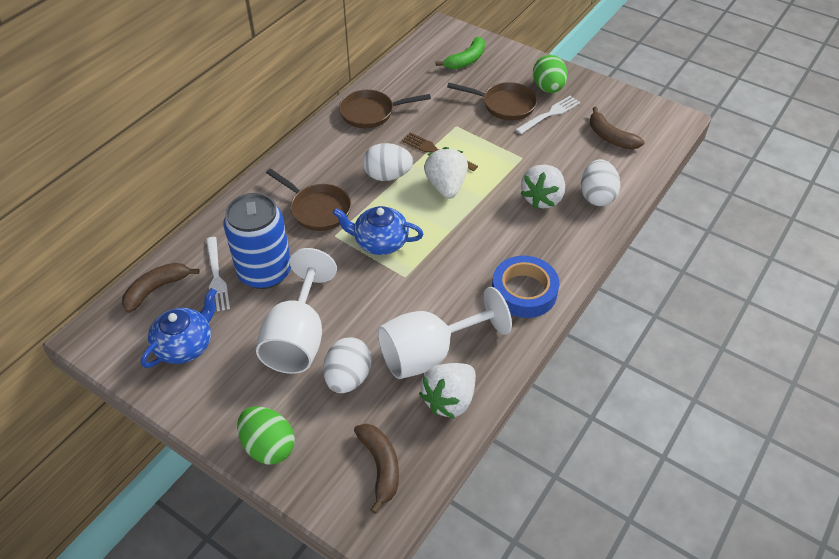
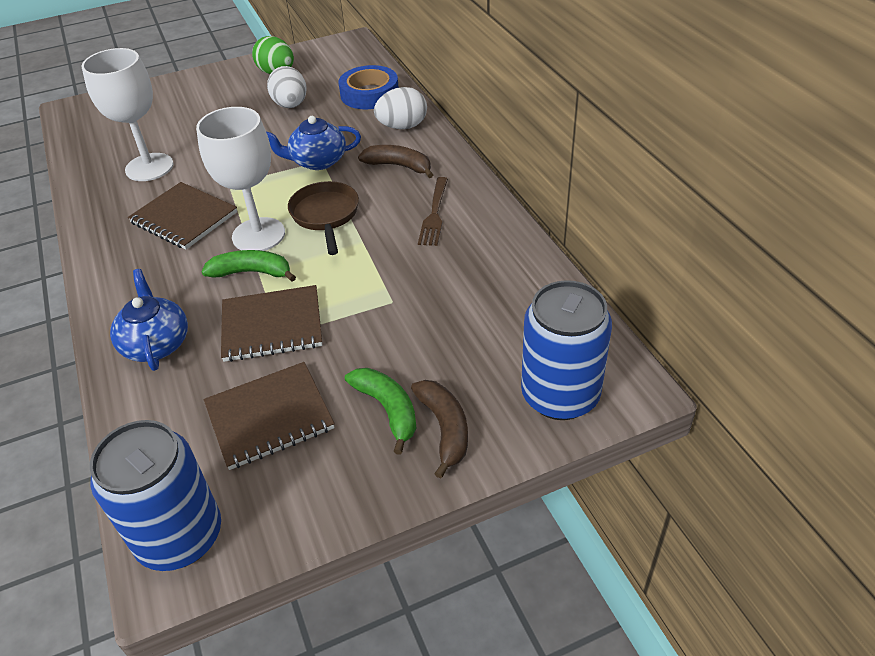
blue can: 1 -> 2
brown banana: 3 -> 2
brown notebook: 0 -> 3
brown pan: 3 -> 1
green banana: 1 -> 2
green egg: 2 -> 1
white egg: 3 -> 2
white fork: 2 -> 0
white strawberry: 3 -> 0

